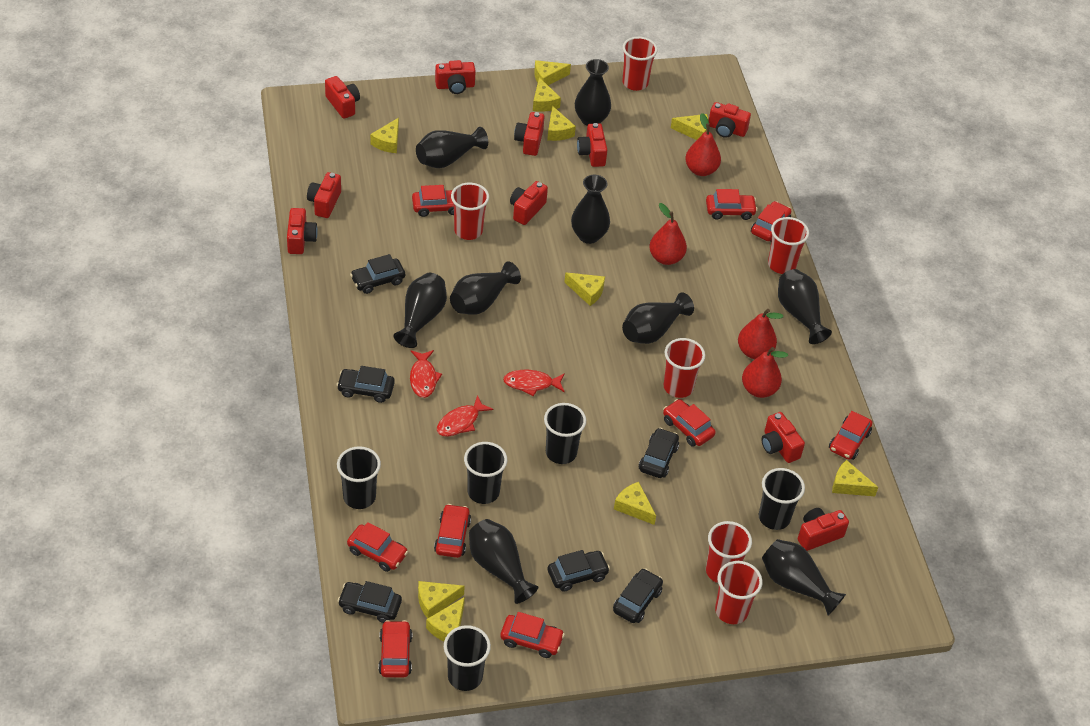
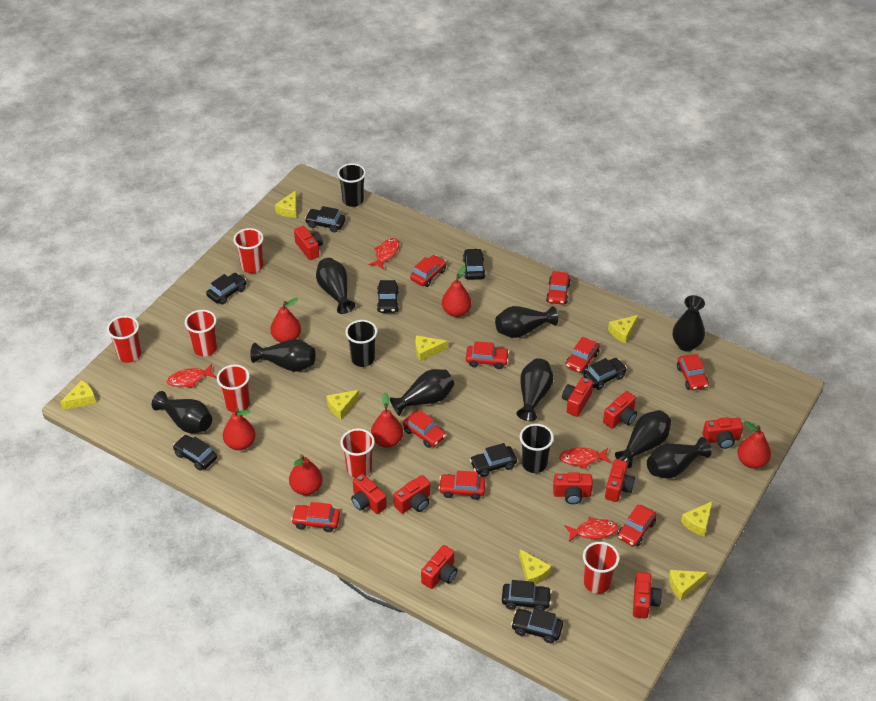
black car: 6 -> 9
black cup: 5 -> 3
red fish: 3 -> 4
red pear: 4 -> 6
yellow cheese: 10 -> 8

